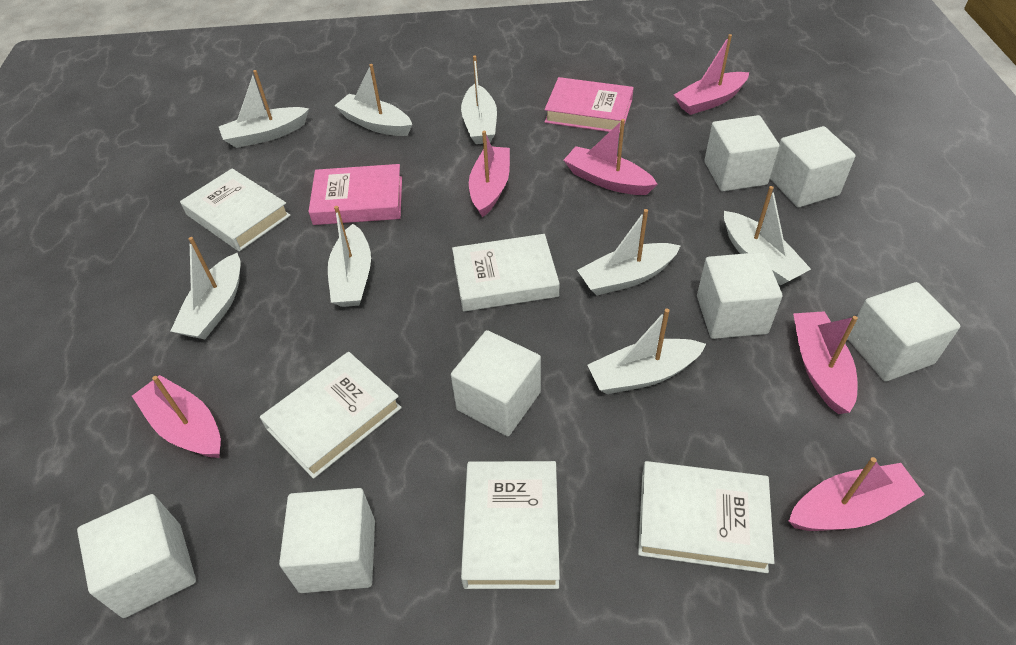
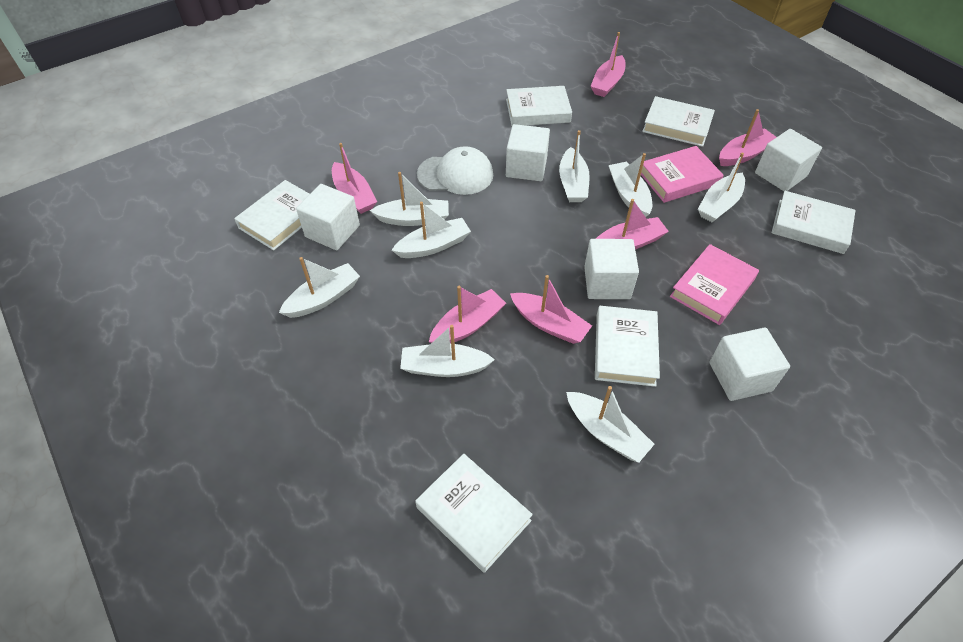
white book: 5 -> 6
white cap: 0 -> 1
white cube: 7 -> 5

